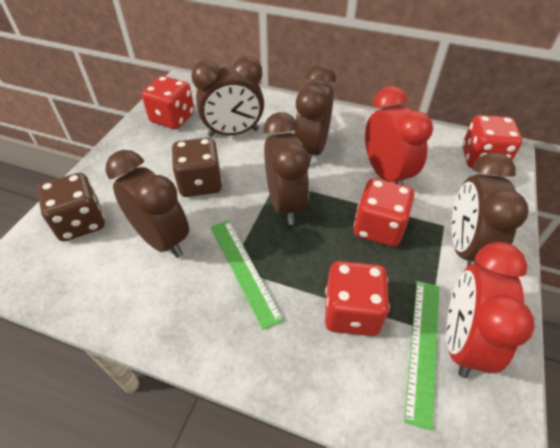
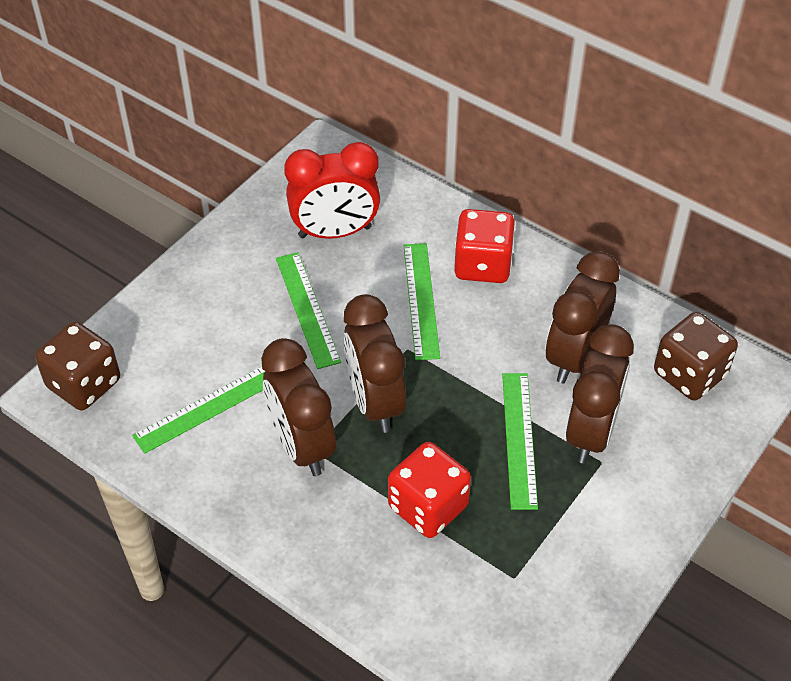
brown clock: 5 -> 4
green ruler: 2 -> 4
red clock: 2 -> 1
red dice: 4 -> 2

